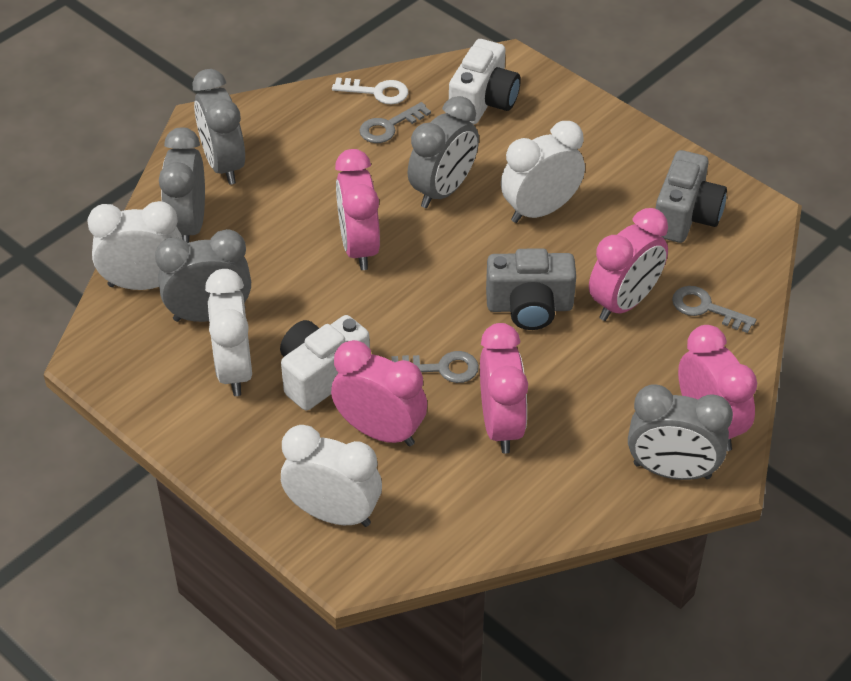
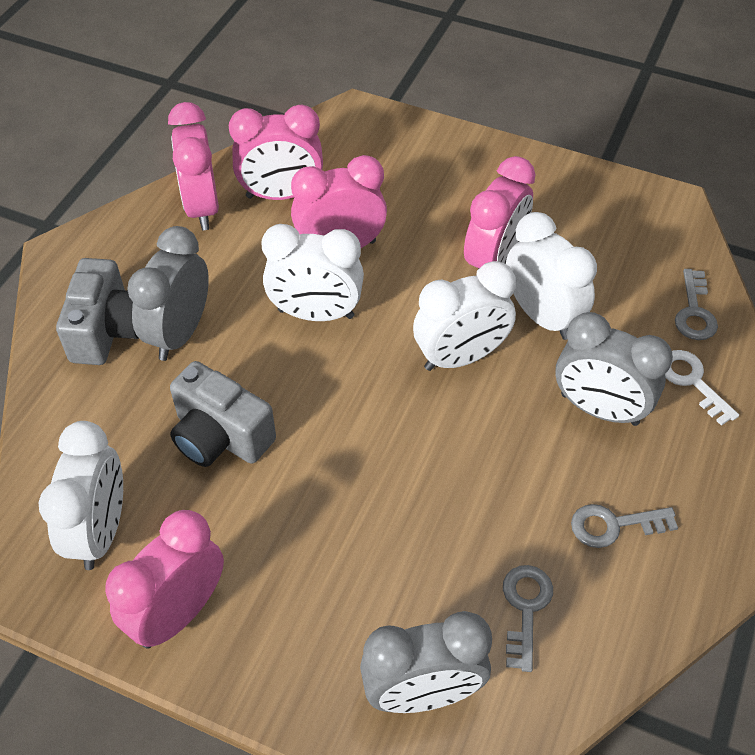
grey clock: 5 -> 3
white camera: 2 -> 0

